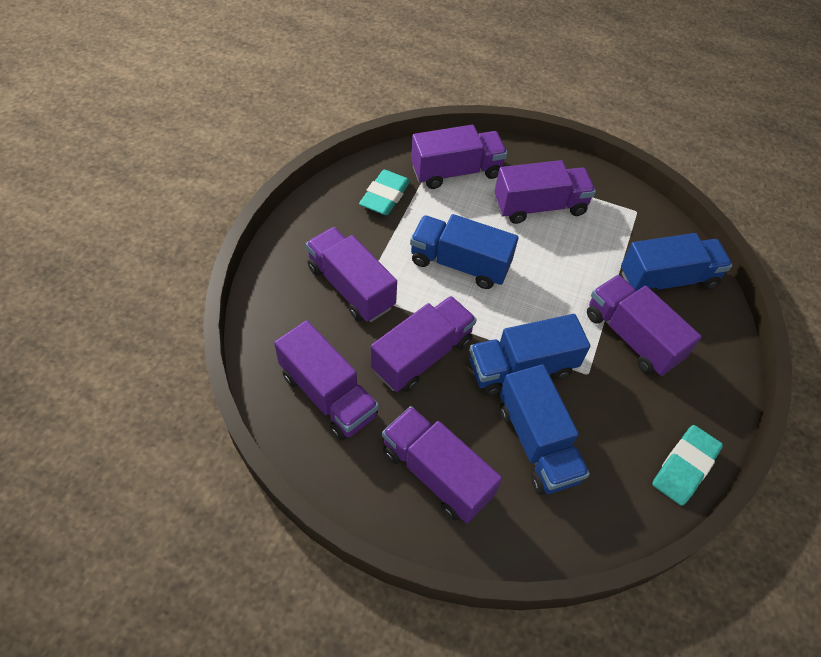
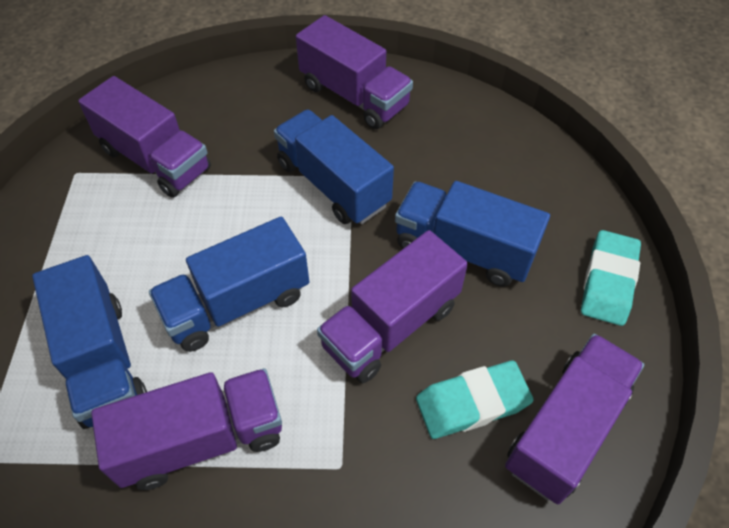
purple truck: 7 -> 5

